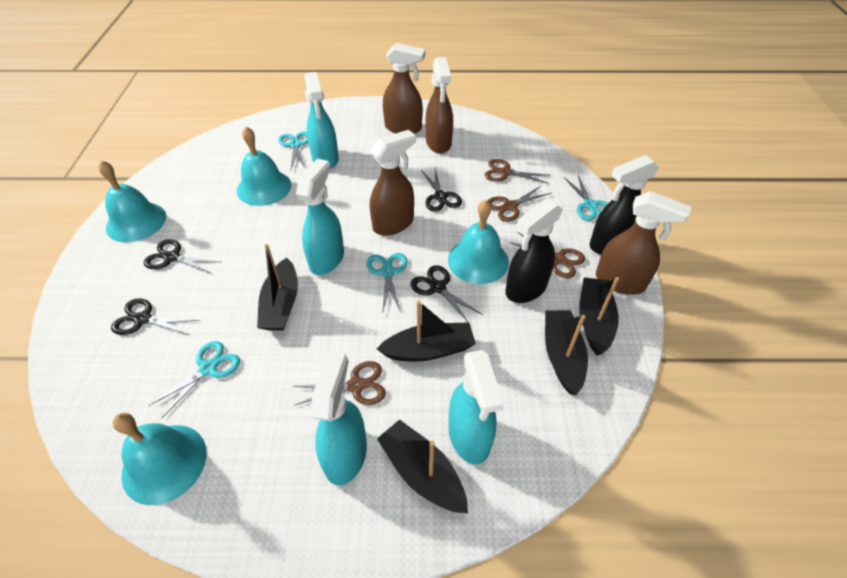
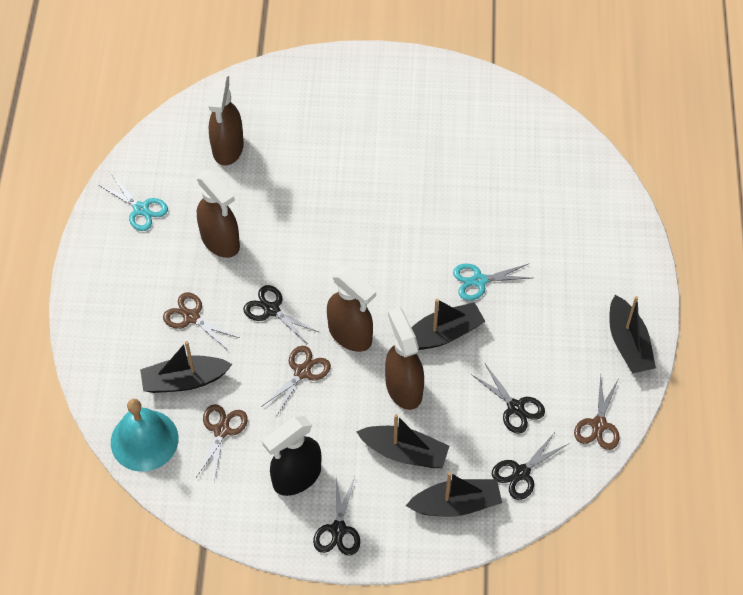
black spray bottle: 2 -> 1
turquoise bell: 4 -> 1
turquoise scissors: 4 -> 2
turquoise spray bottle: 4 -> 0

